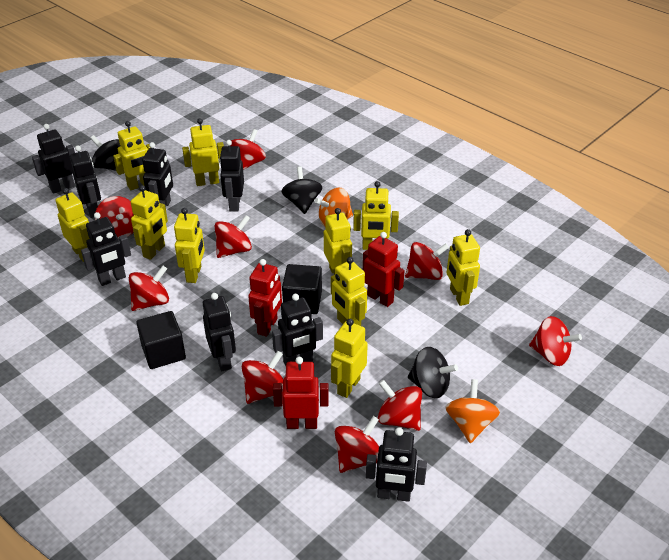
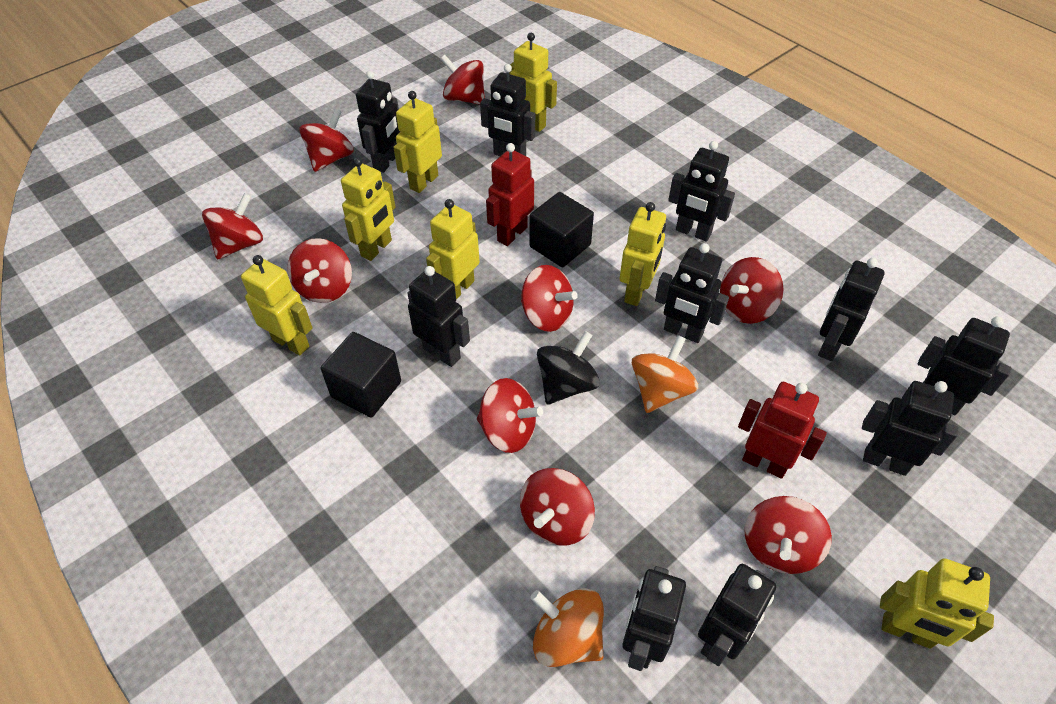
black robot: 8 -> 10
black spinning top: 3 -> 1
red robot: 3 -> 2
yellow robot: 10 -> 7

